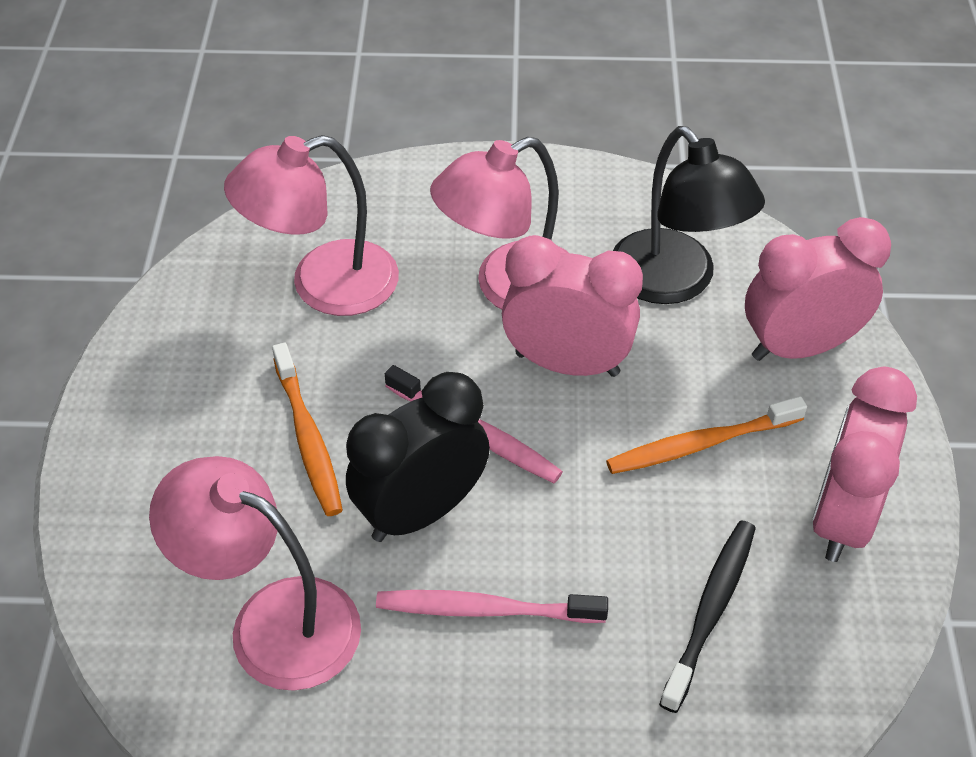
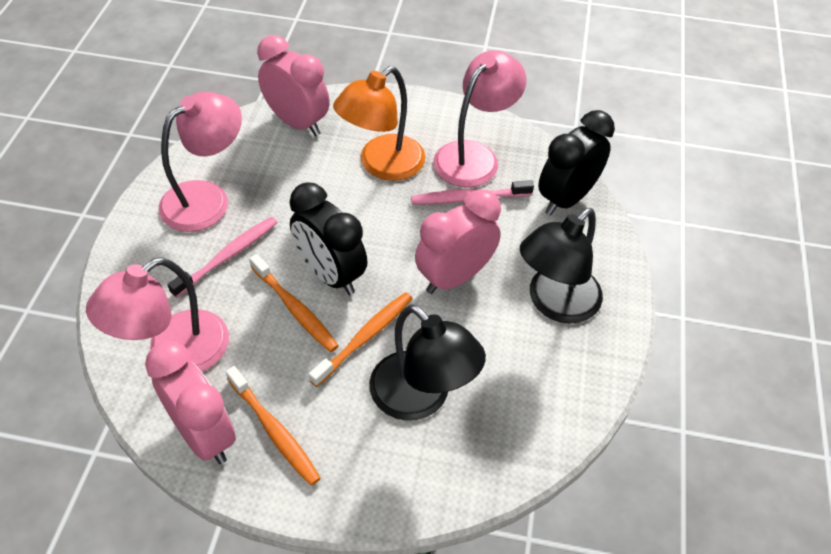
black clock: 1 -> 2
black lamp: 1 -> 2
black toothbrush: 1 -> 0
orange lamp: 0 -> 1
orange toothbrush: 2 -> 3

